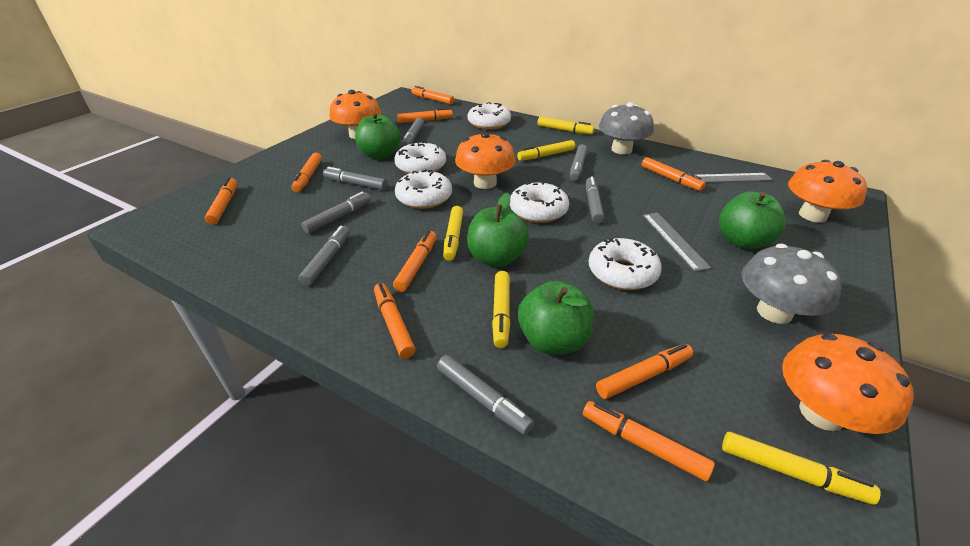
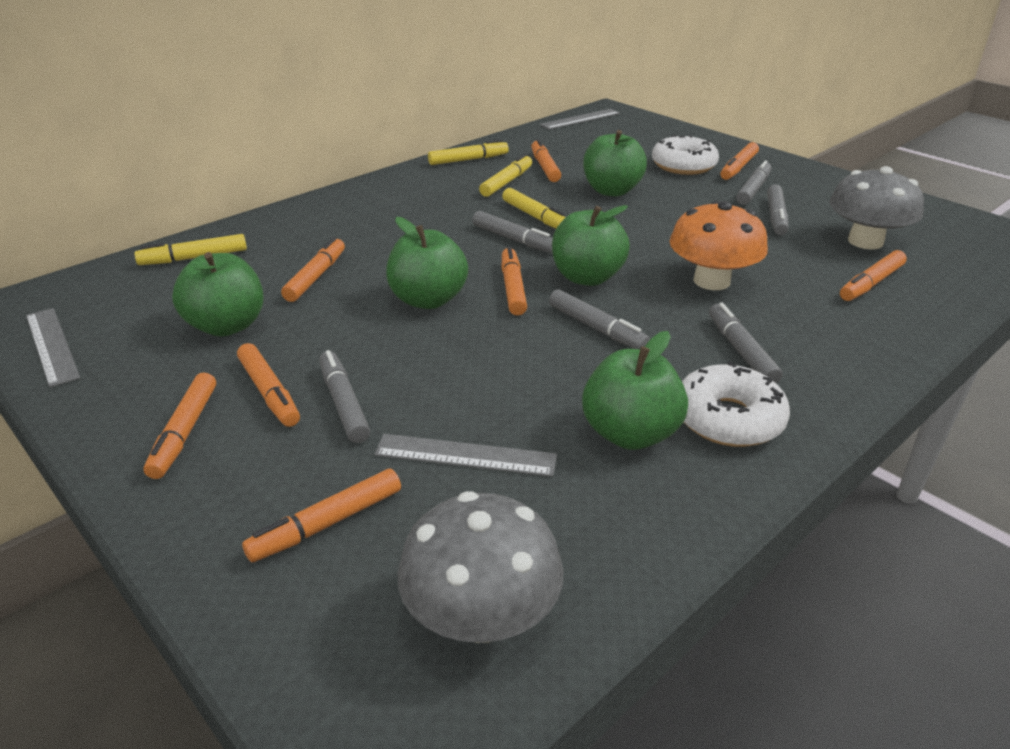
green apple: 4 -> 5
grey marker: 7 -> 6
grey ruler: 2 -> 3
orange marker: 9 -> 8
orange mushroom: 4 -> 1
white donut: 5 -> 2
yellow marker: 5 -> 4

